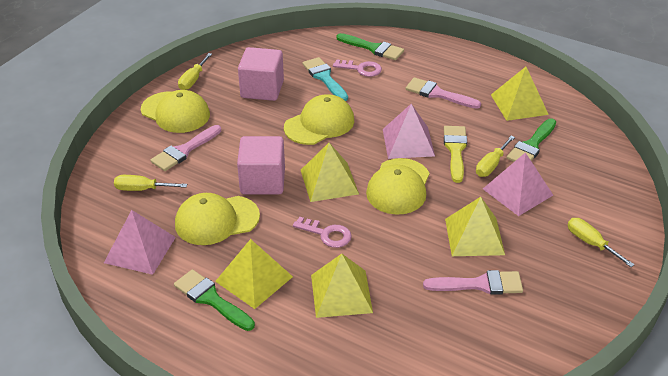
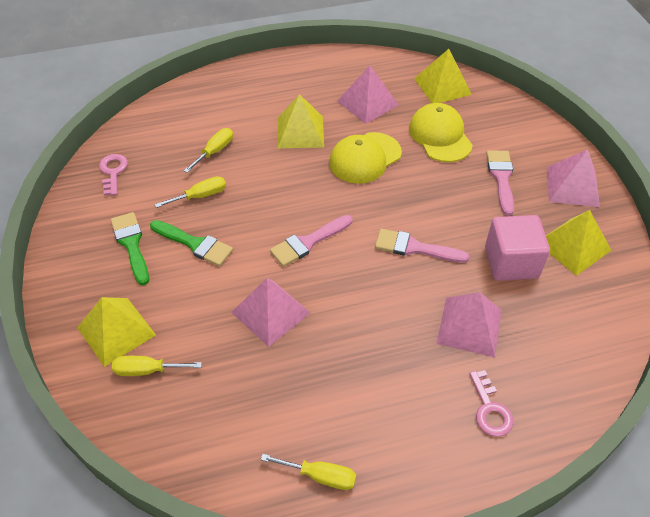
green brush: 3 -> 2
pink cube: 2 -> 1
pink pyramid: 3 -> 4
turquoise brush: 1 -> 0
yellow brush: 1 -> 0
yellow cap: 4 -> 2
yellow pyramid: 5 -> 4

